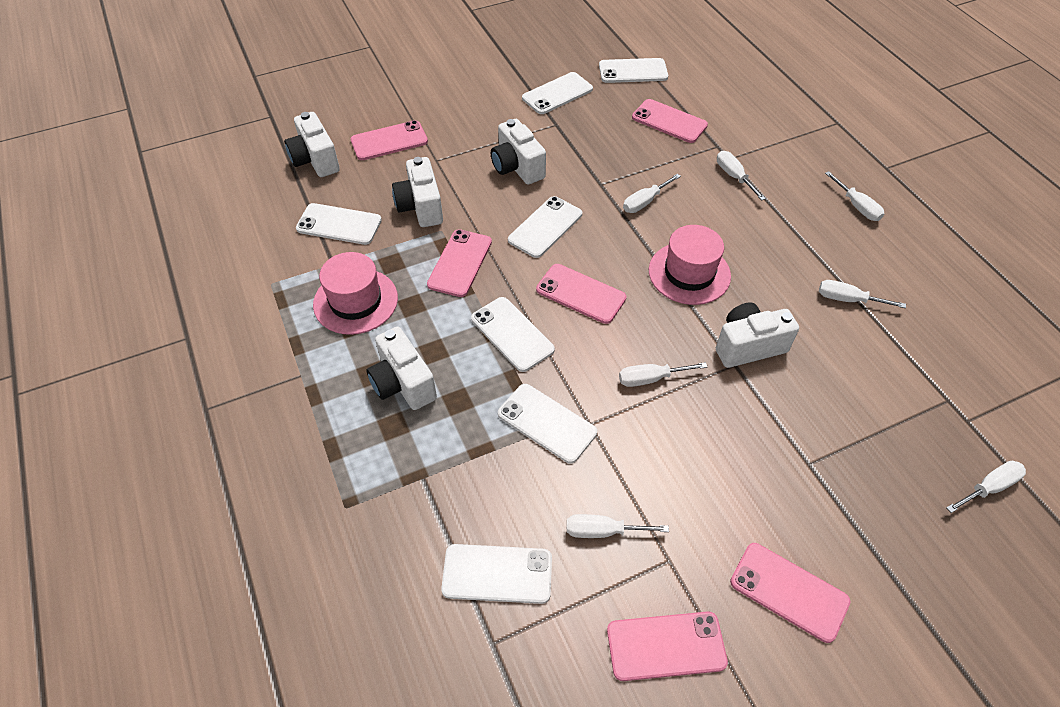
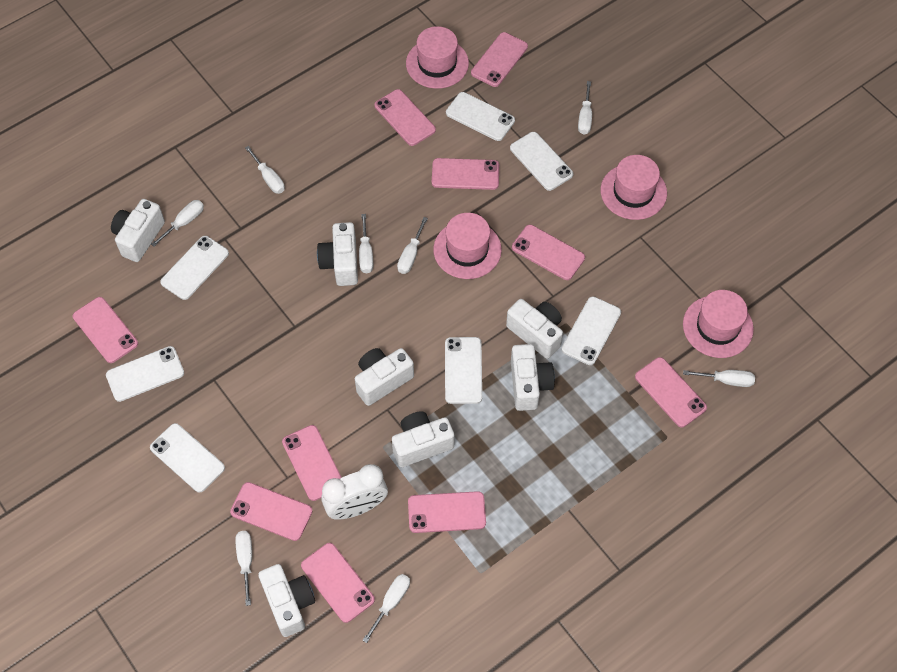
pink hat: 2 -> 4
pink phone: 6 -> 10
white camera: 5 -> 7
white clock: 0 -> 1
white screwdriver: 7 -> 8

